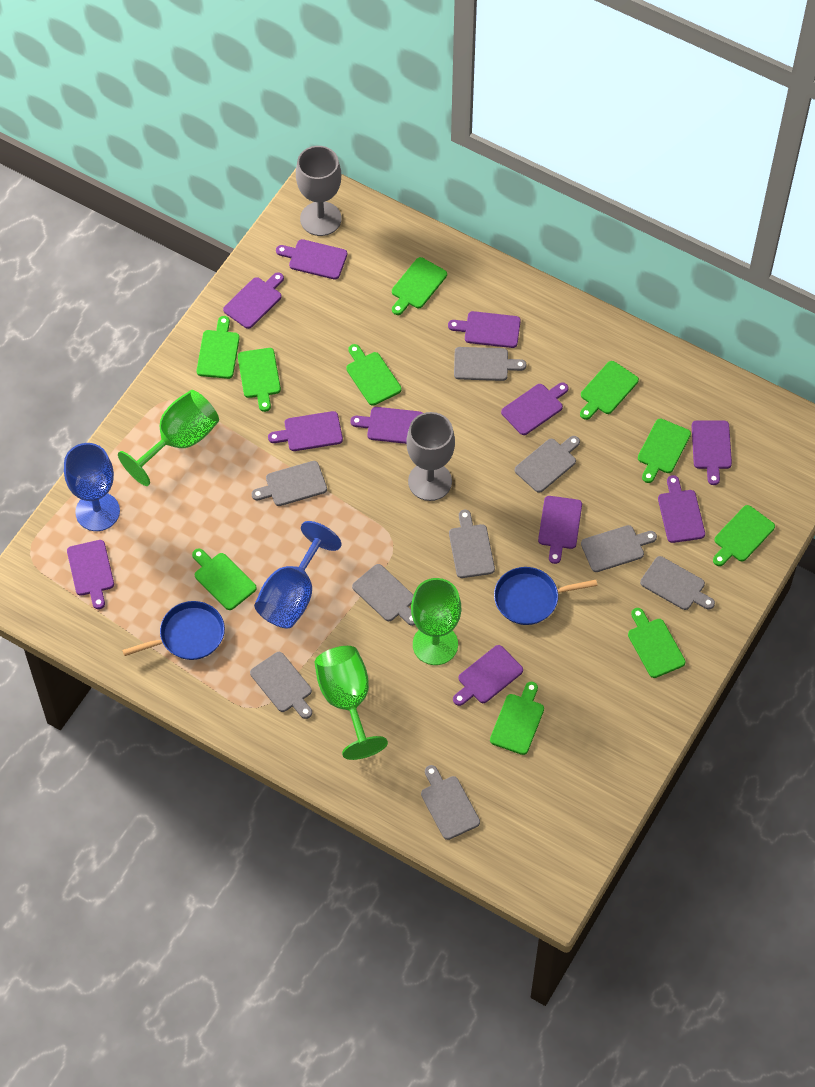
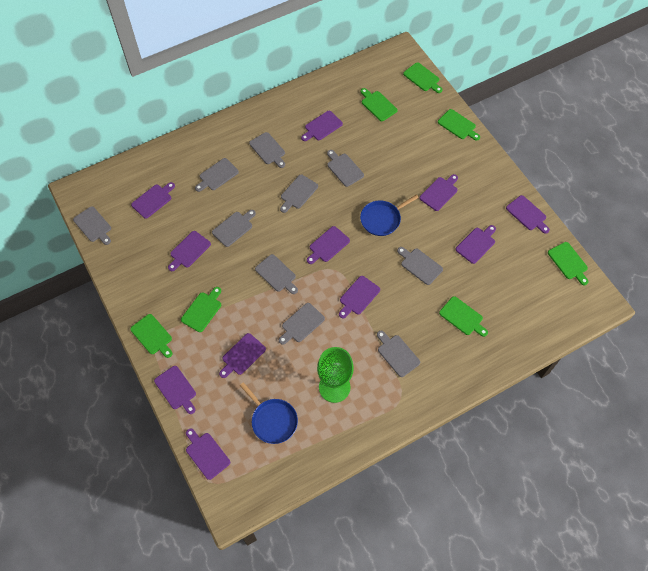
blue goblet: 2 -> 0
green cutting board: 10 -> 7
green goblet: 3 -> 1
grey cutting board: 9 -> 10
grey goblet: 2 -> 0

